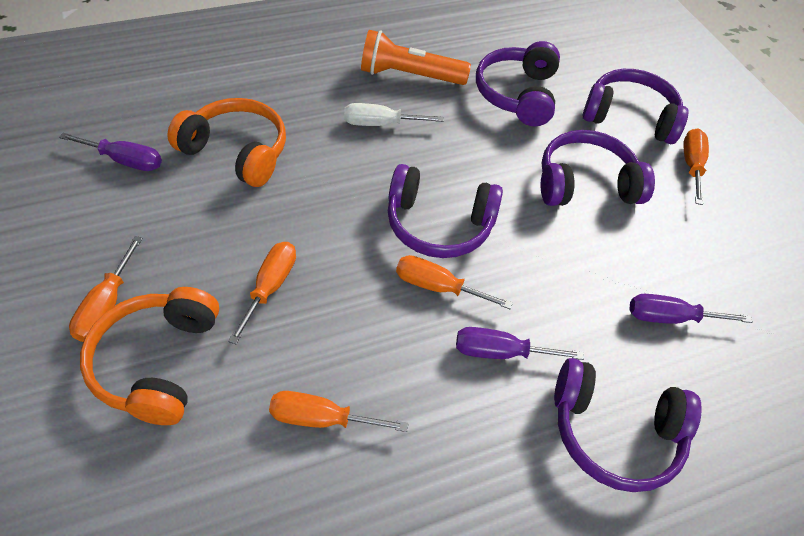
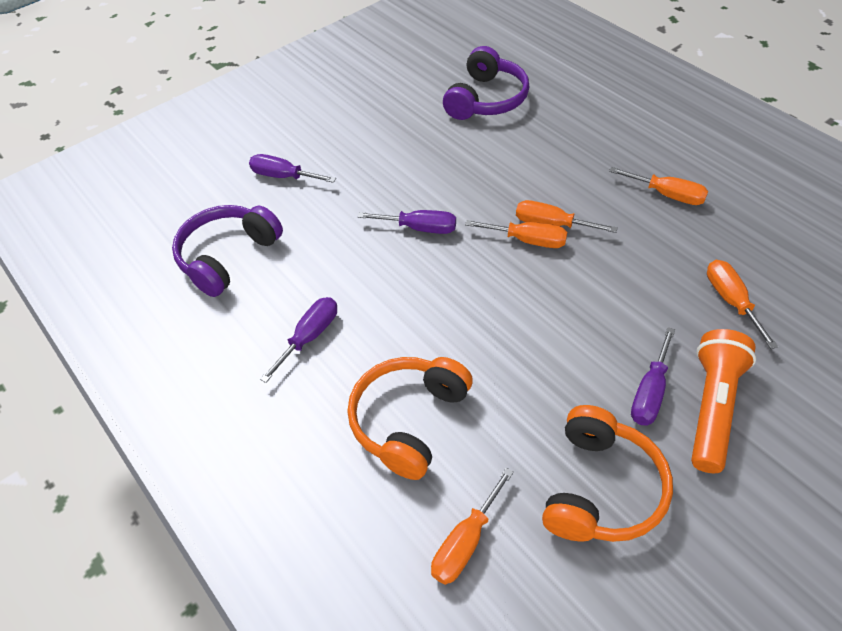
purple headphones: 5 -> 2
purple screwdriver: 3 -> 4
white screwdriver: 1 -> 0

